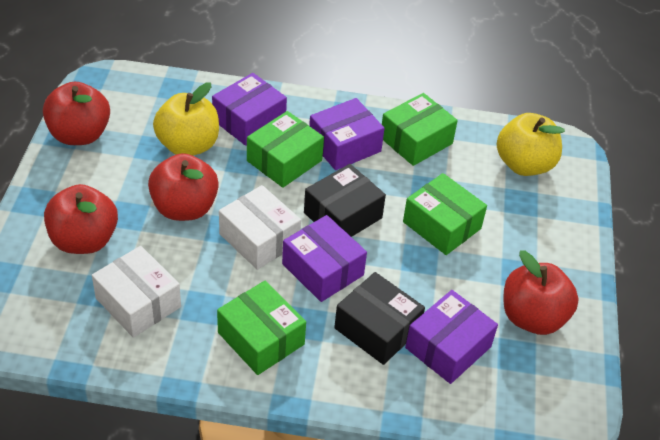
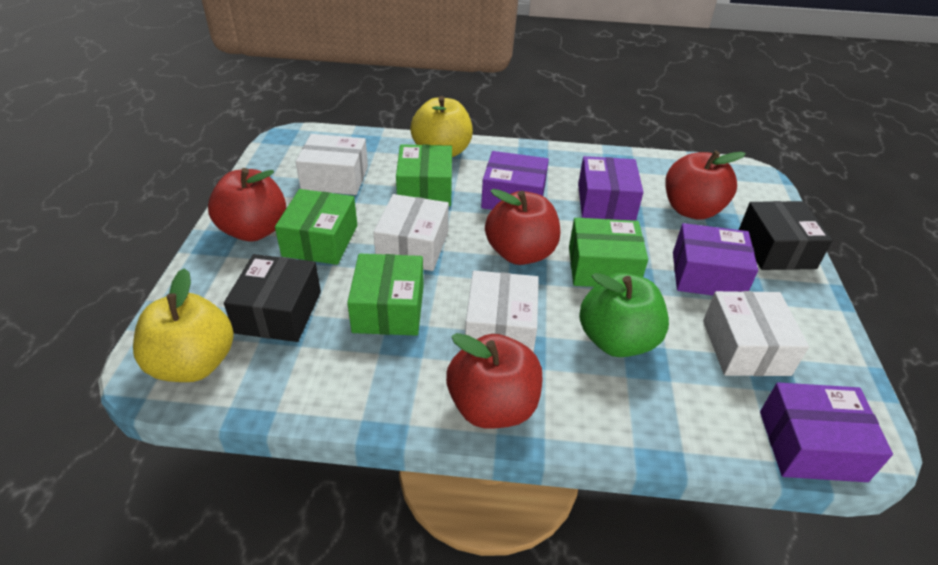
green apple: 0 -> 1
white box: 2 -> 4

